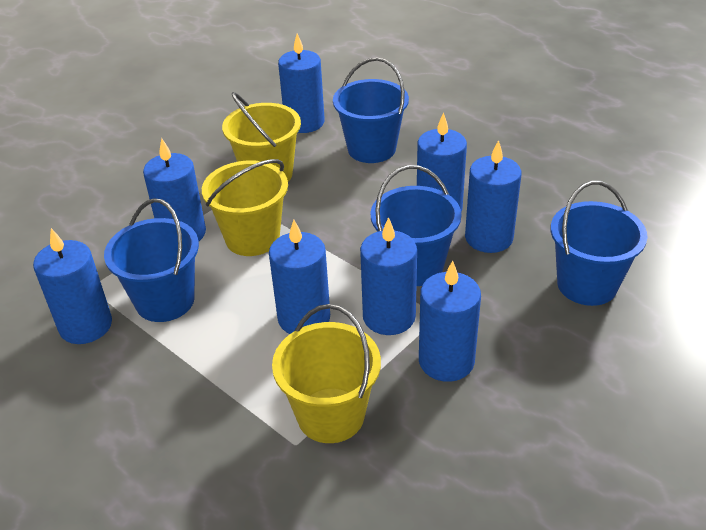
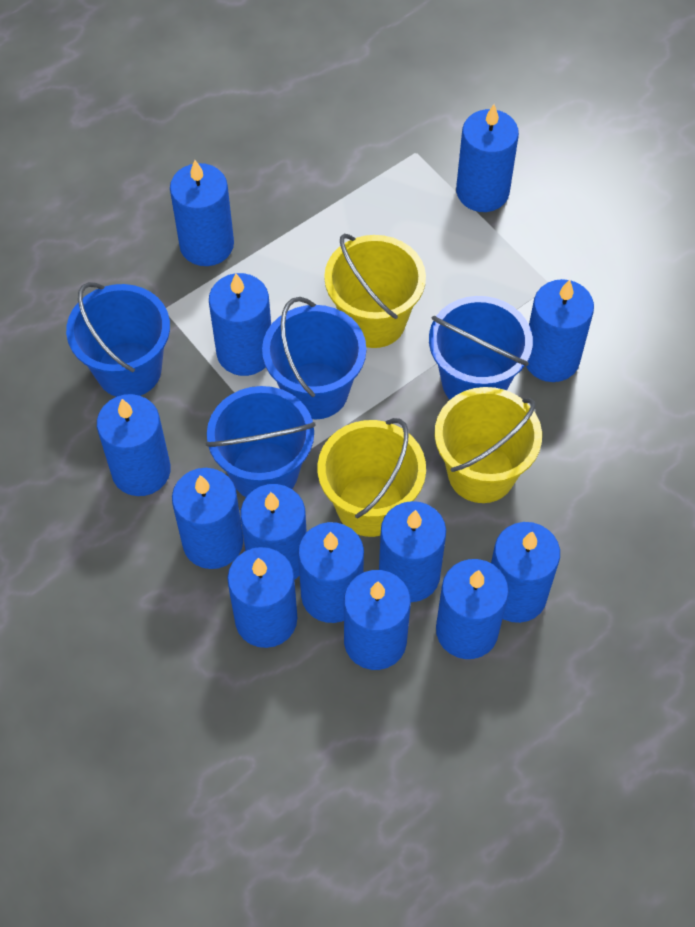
blue candle: 8 -> 13

